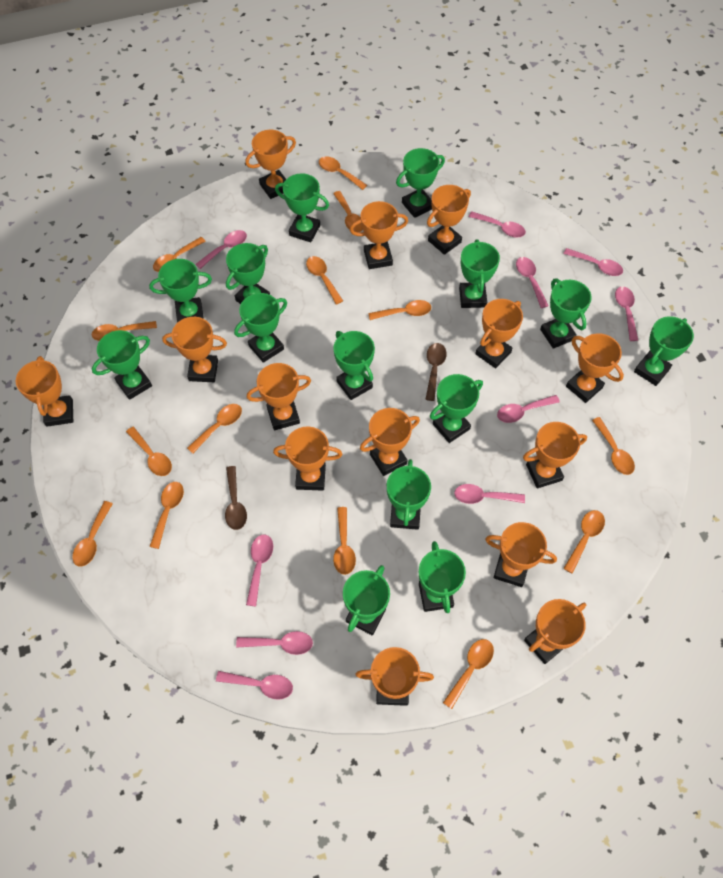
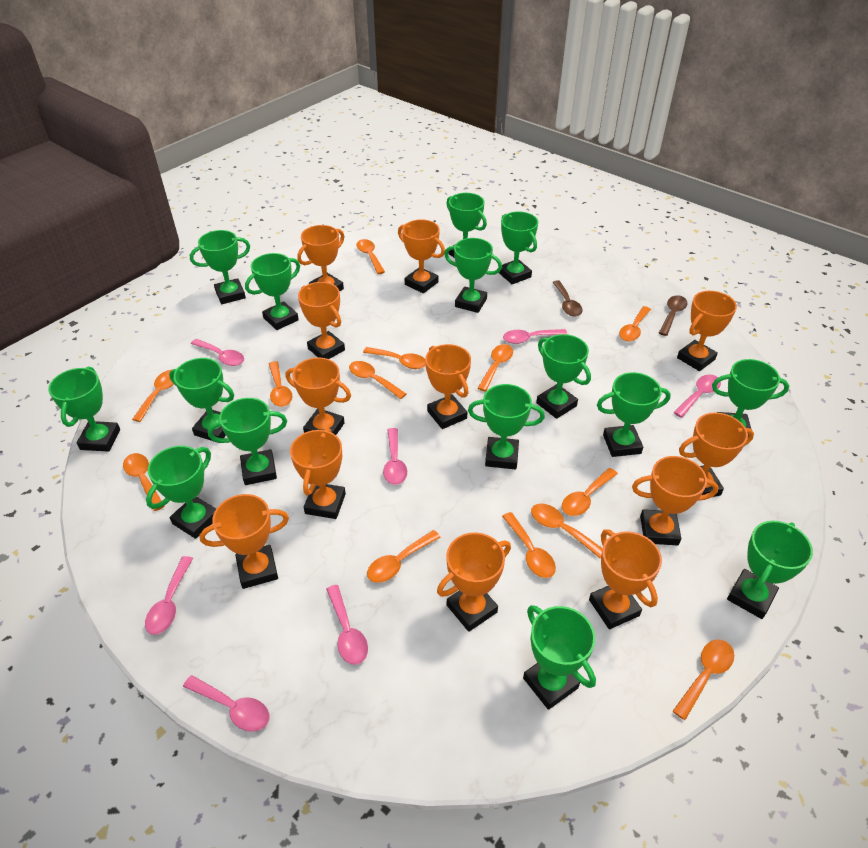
green trophy: 14 -> 15
orange spoon: 14 -> 13
orange trophy: 14 -> 12
pink spoon: 10 -> 7

